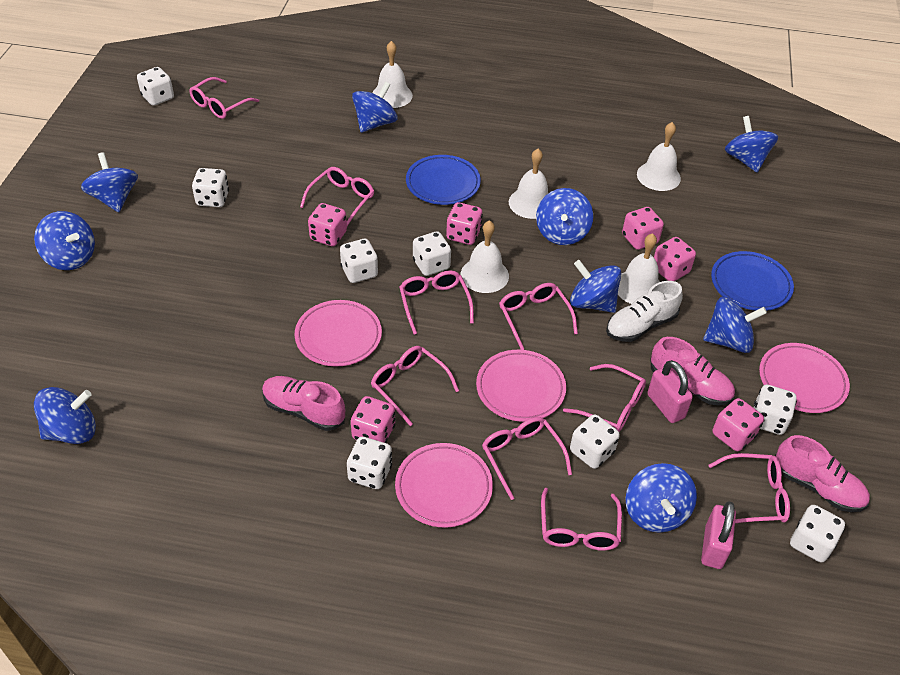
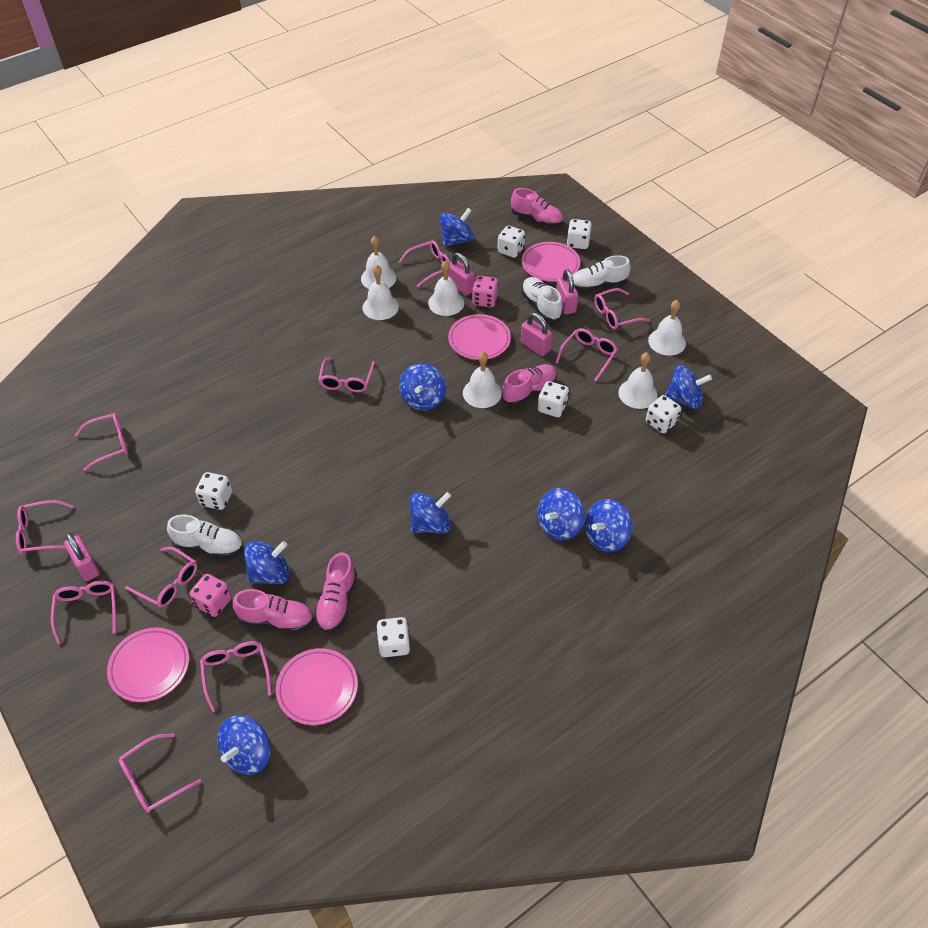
blue plate: 2 -> 0
blue spinning top: 9 -> 8
pink dice: 6 -> 2
pink glasses: 9 -> 10
pink padlock: 2 -> 4
pink shoe: 3 -> 4
white bell: 5 -> 6
white dice: 8 -> 6
white shoe: 1 -> 3

